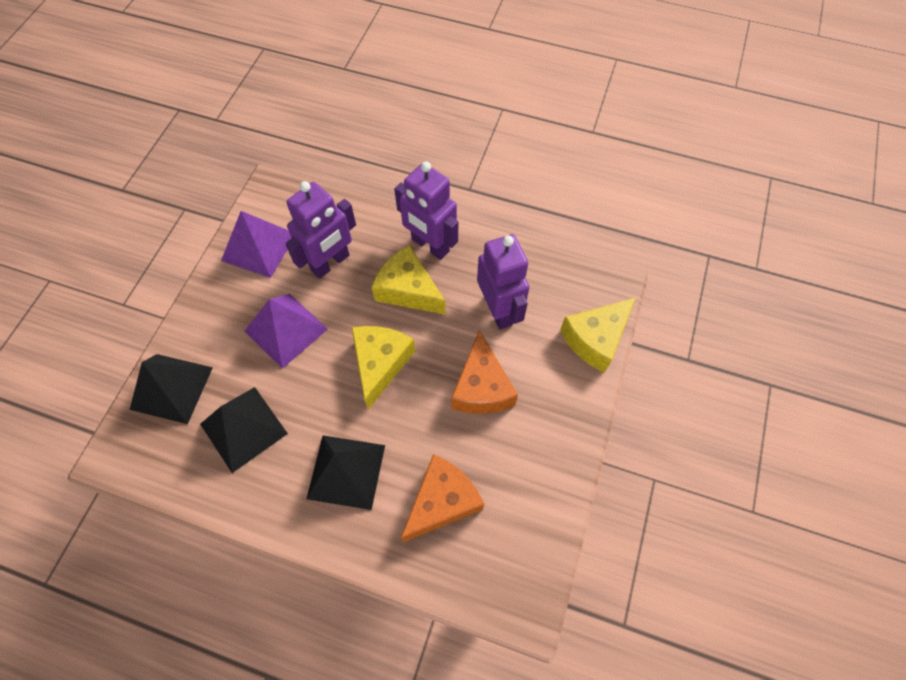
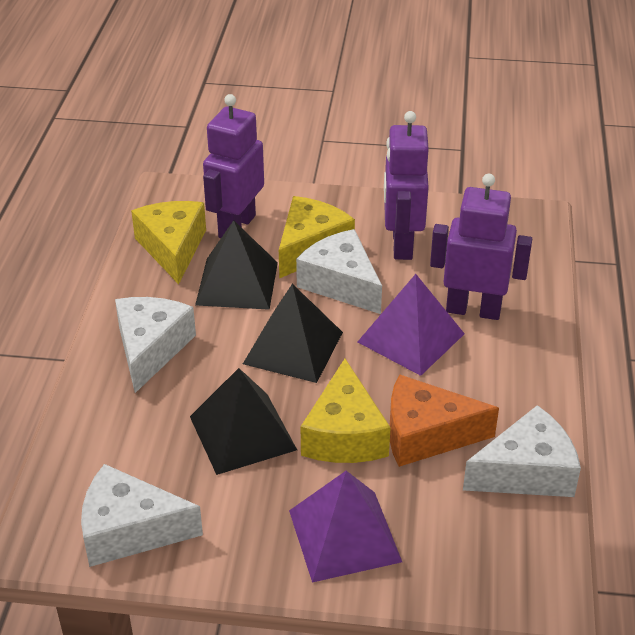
orange cheese: 2 -> 1
white cheese: 0 -> 4

